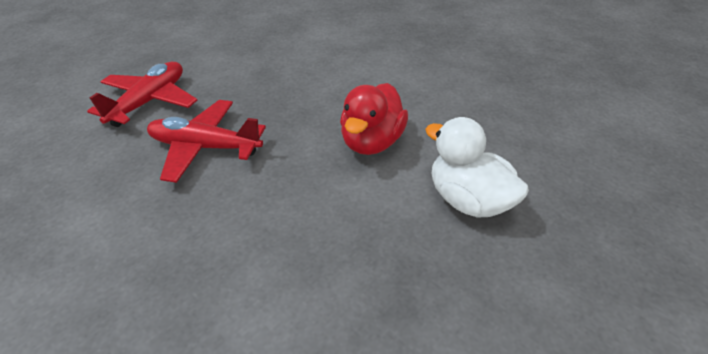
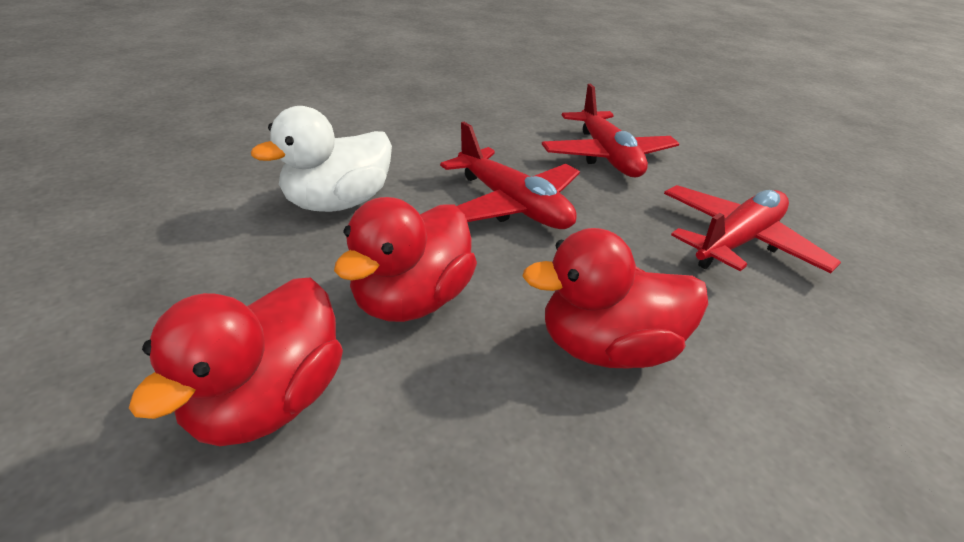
red duck: 1 -> 3
red plane: 2 -> 3

